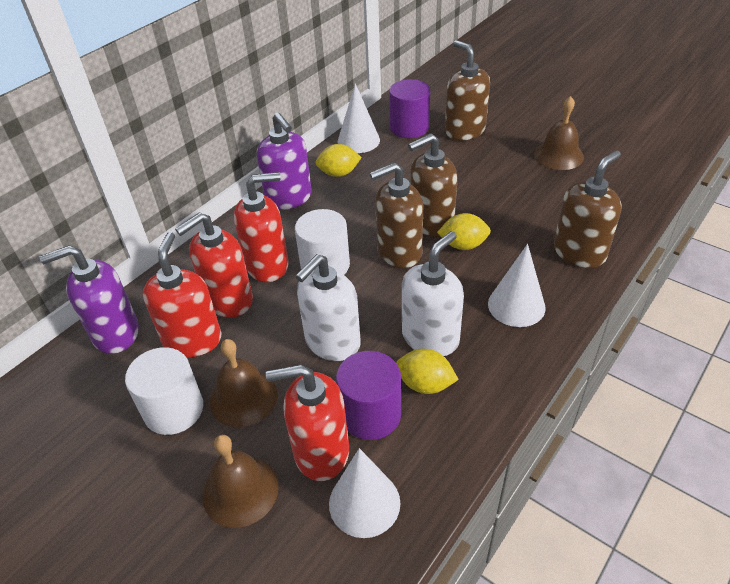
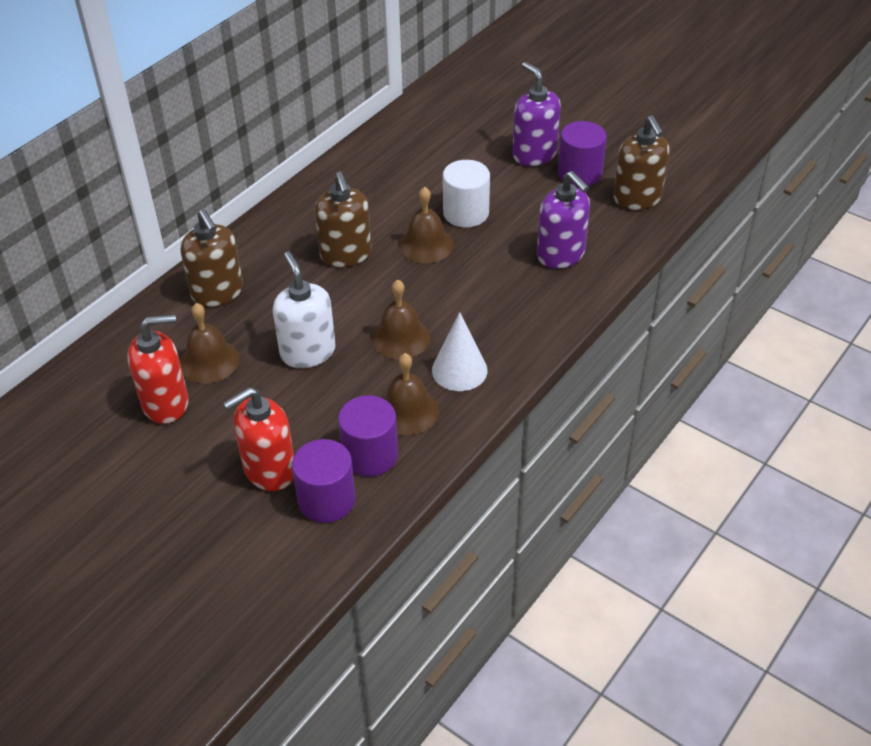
brown bell: 3 -> 4
brown soap dispenser: 4 -> 3
purple cylinder: 2 -> 3
red soap dispenser: 4 -> 2
white cone: 3 -> 1
white cylinder: 2 -> 1
white soap dispenser: 2 -> 1
yellow lemon: 3 -> 0

